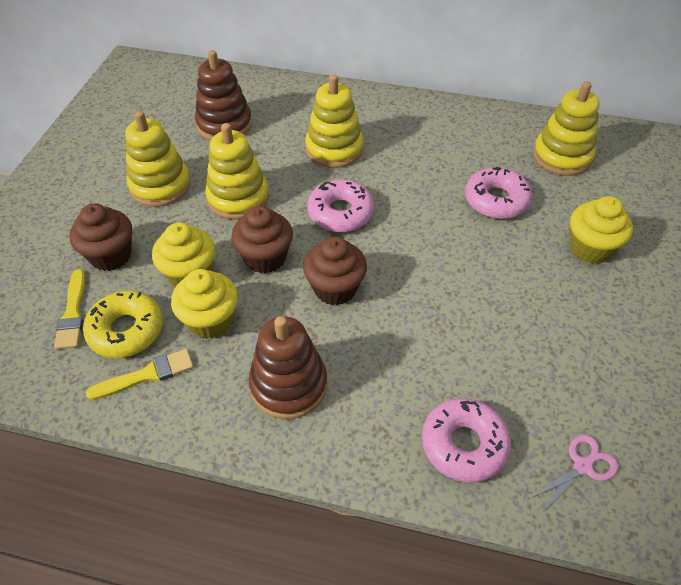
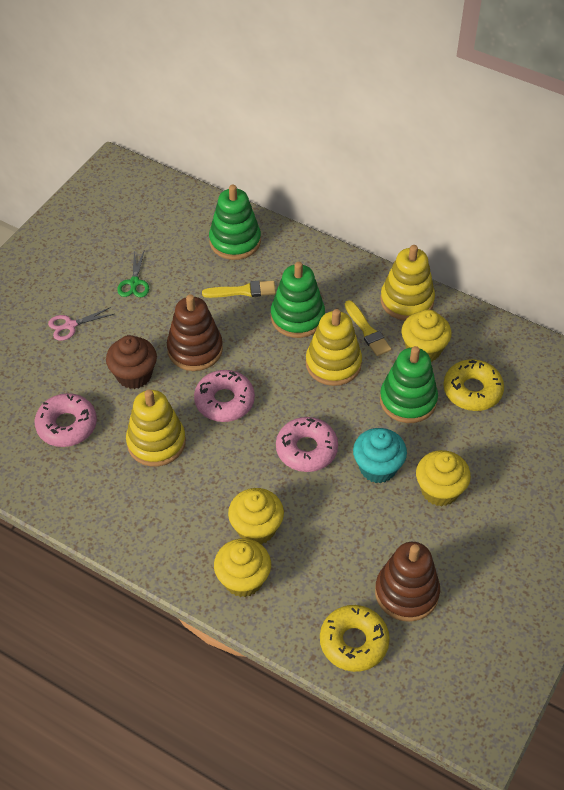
brown cupcake: 3 -> 1
green scissors: 0 -> 1
green stacking toy: 0 -> 3
turquoise cupcake: 0 -> 1
yellow cupcake: 3 -> 4
yellow donut: 1 -> 2
yellow stacking toy: 4 -> 3

